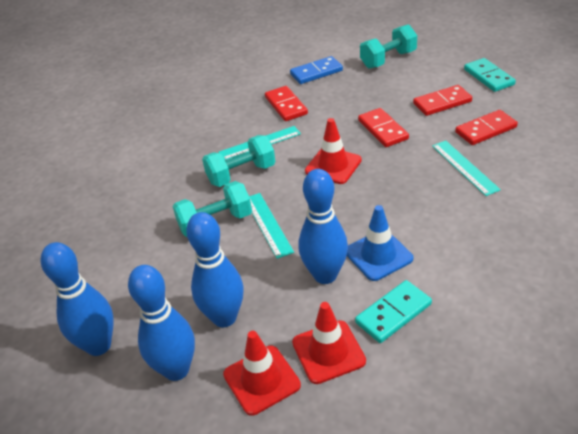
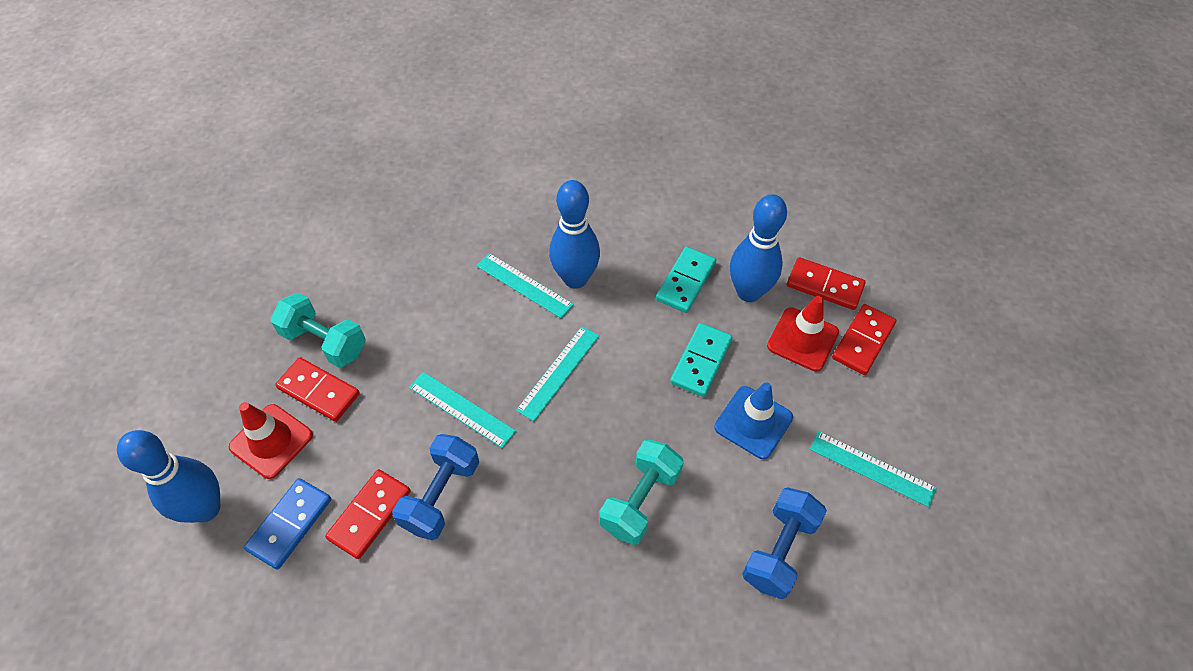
blue bowling pin: 4 -> 3
blue dumbbell: 0 -> 2
red traffic cone: 3 -> 2
turquoise dumbbell: 3 -> 2
turquoise ruler: 3 -> 4

